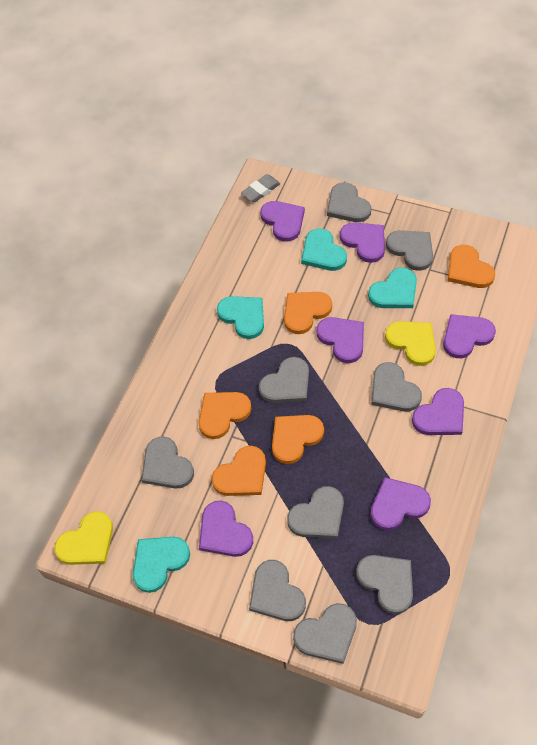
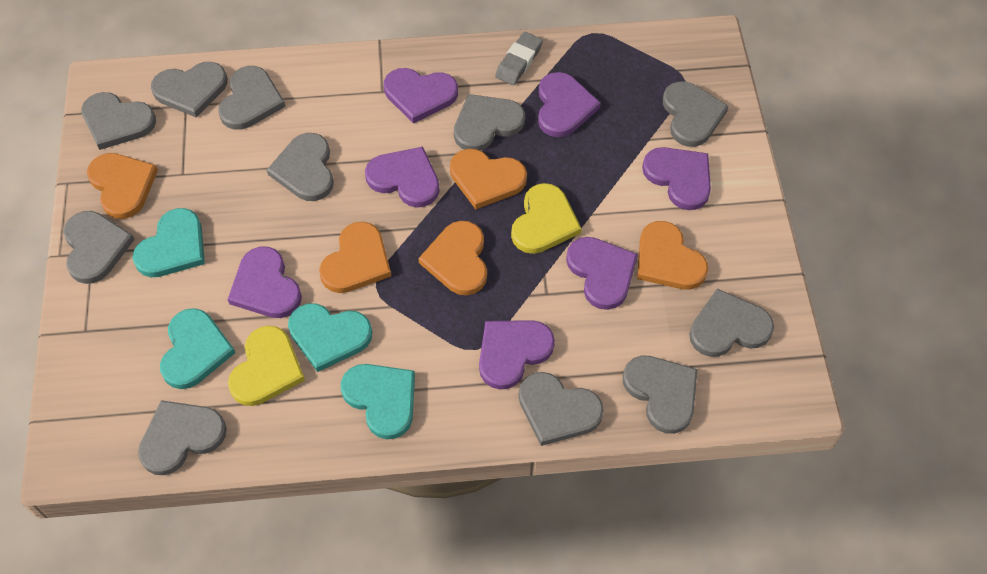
grey heart: 9 -> 11

